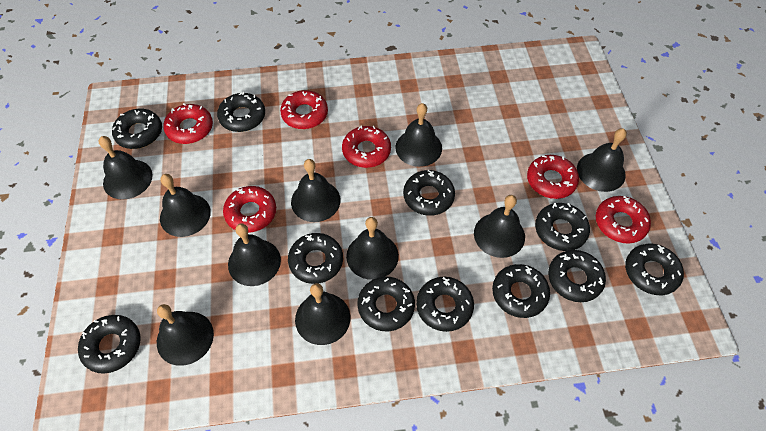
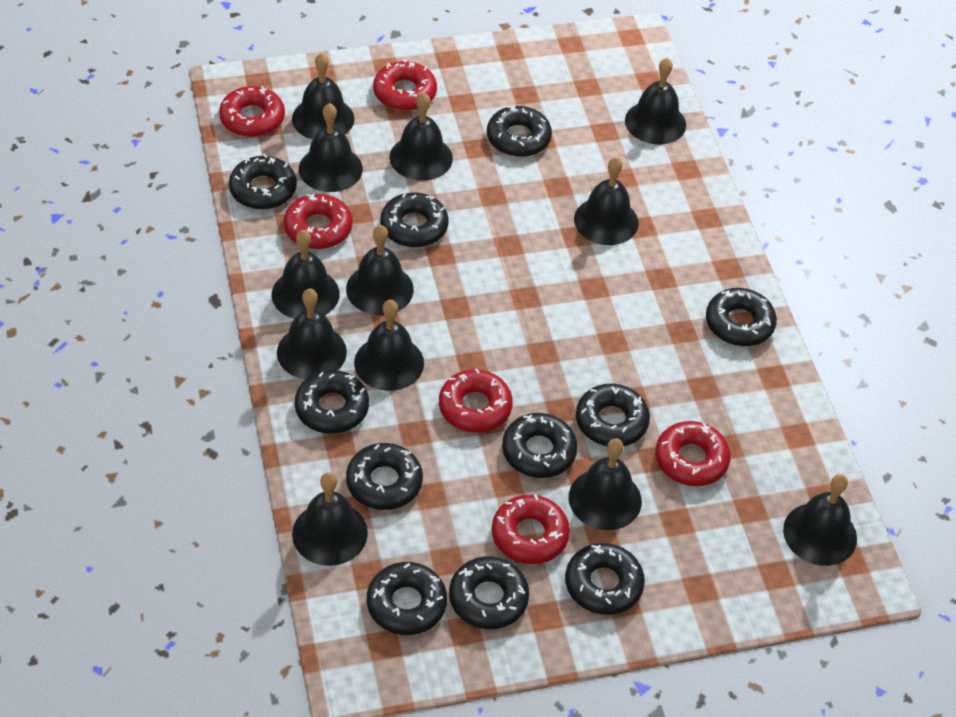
black bell: 10 -> 12

